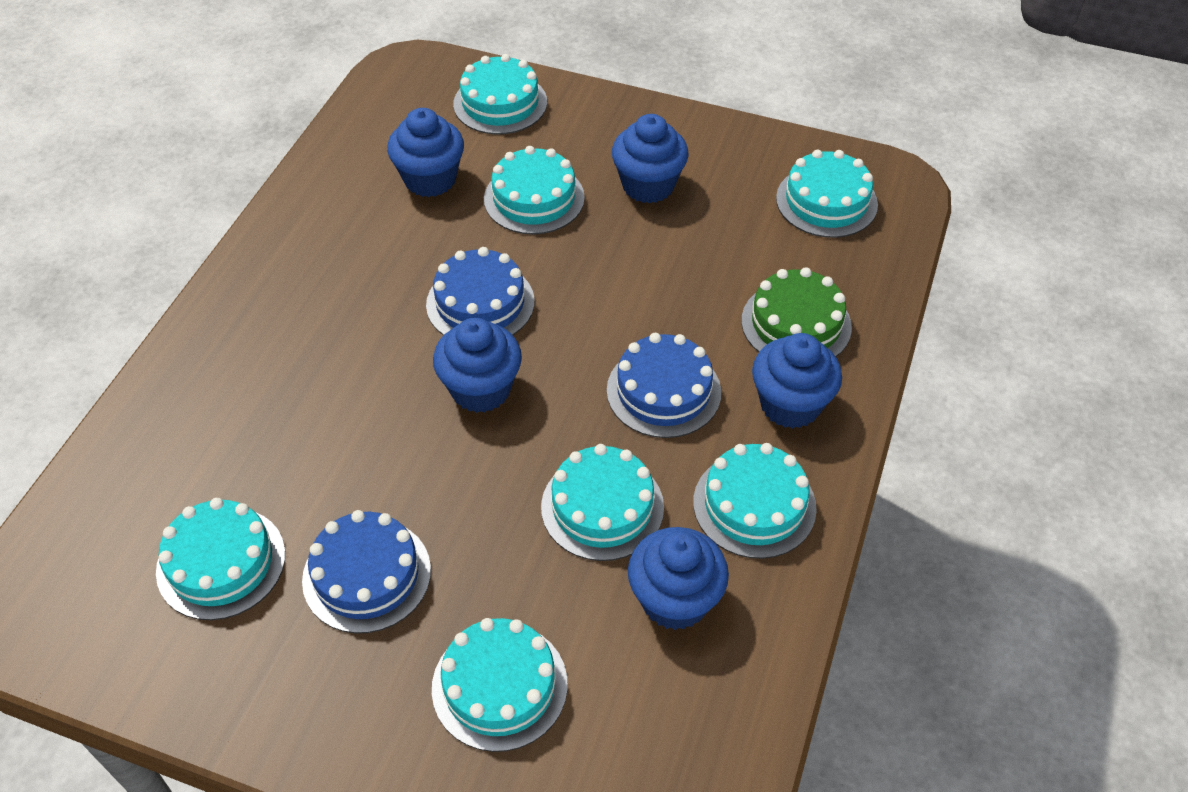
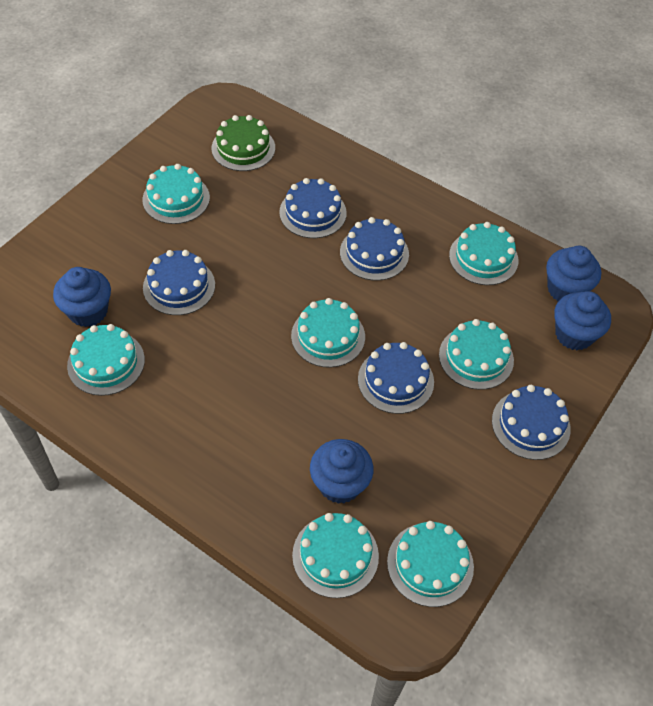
blue cake: 3 -> 5
blue cupcake: 5 -> 4

